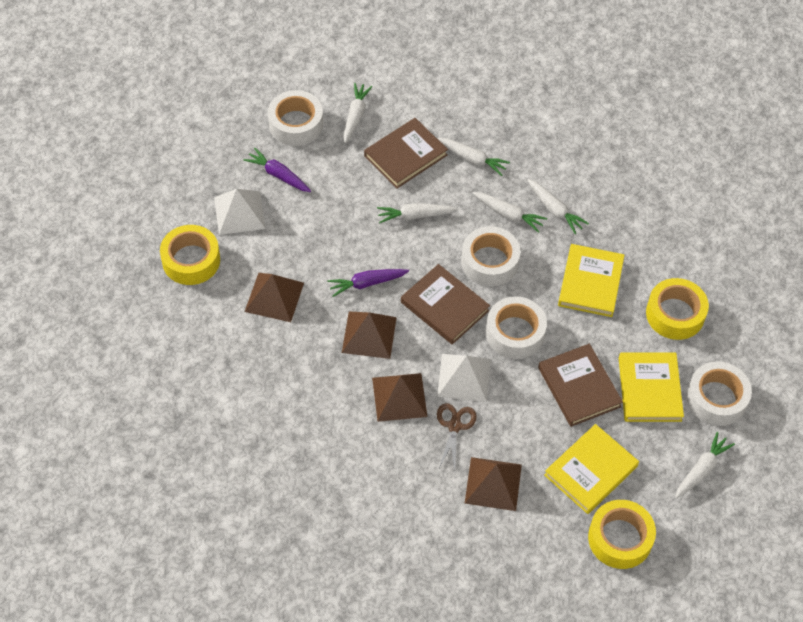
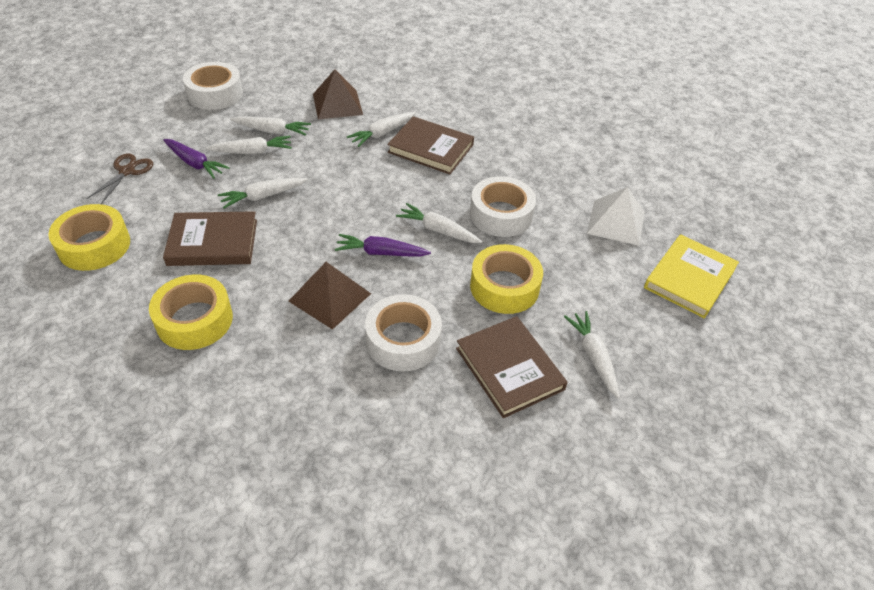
brown pyramid: 4 -> 2
white pyramid: 2 -> 1
white tape: 4 -> 3
yellow book: 3 -> 1

